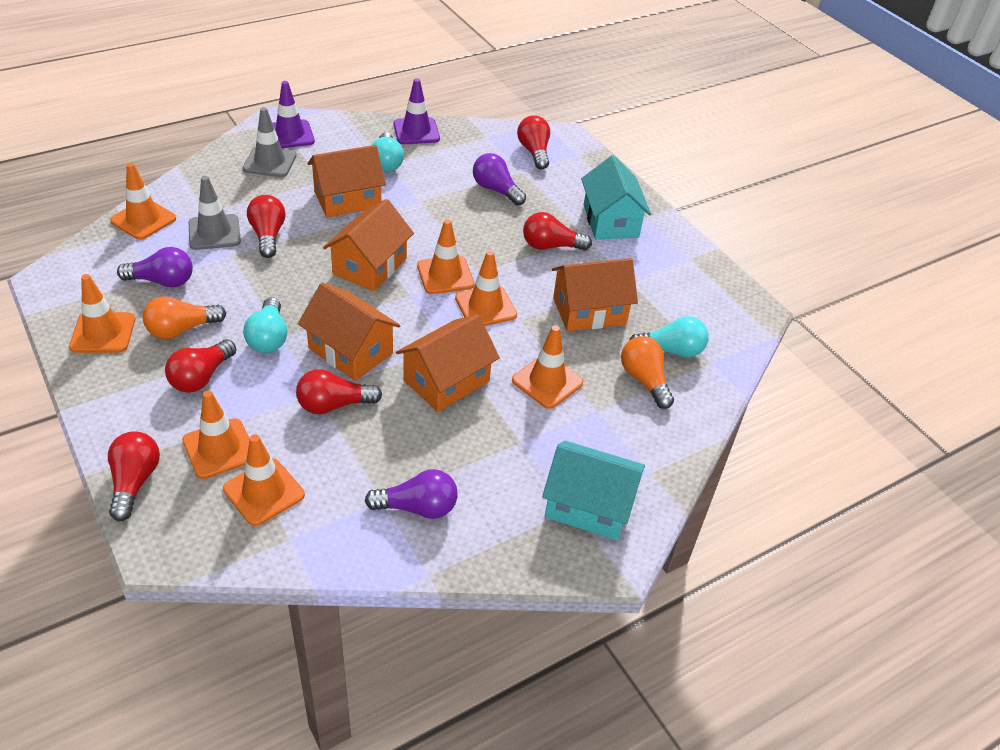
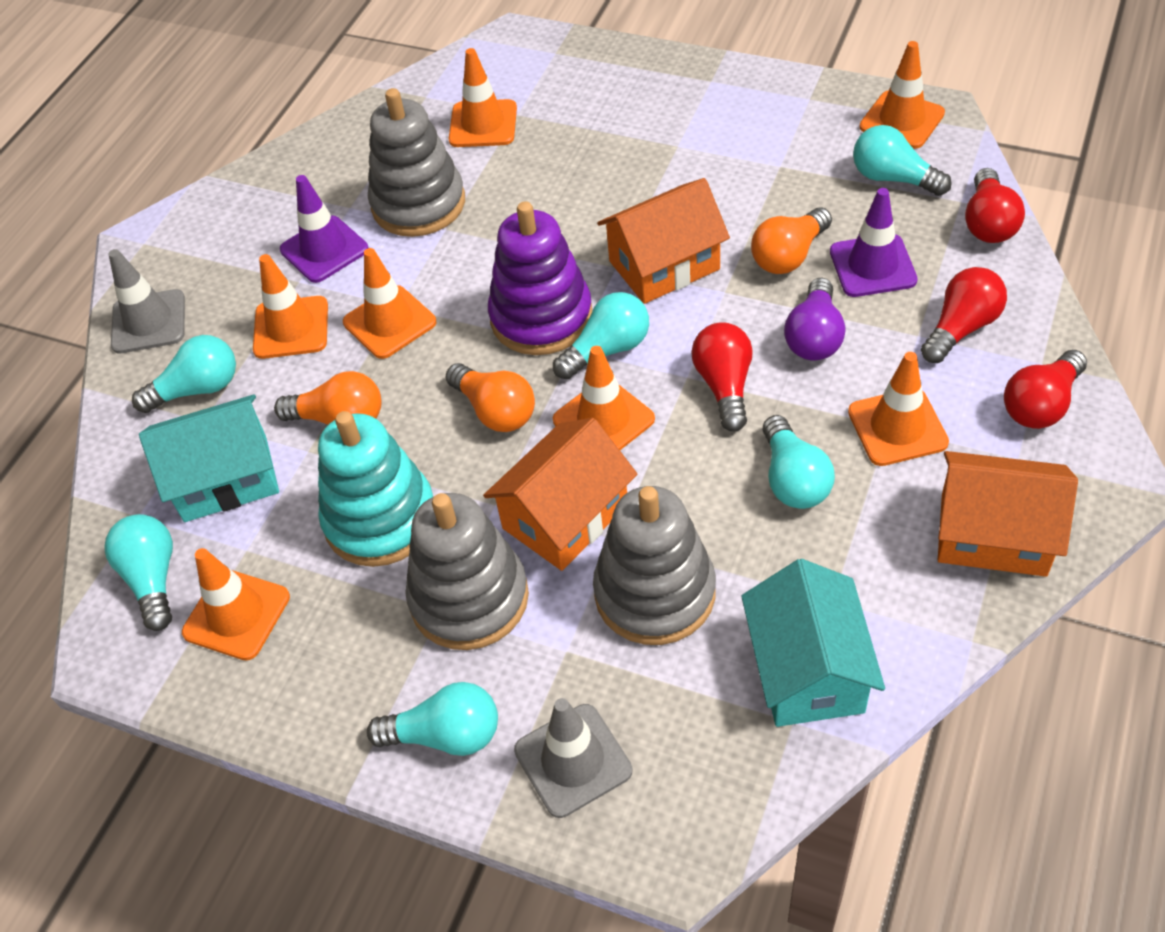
grey stacking toy: 0 -> 3
orange house: 5 -> 3
orange light bulb: 2 -> 3
purple light bulb: 3 -> 1
purple stacking toy: 0 -> 1
red light bulb: 6 -> 4
turquoise light bulb: 3 -> 6
turquoise stacking toy: 0 -> 1

